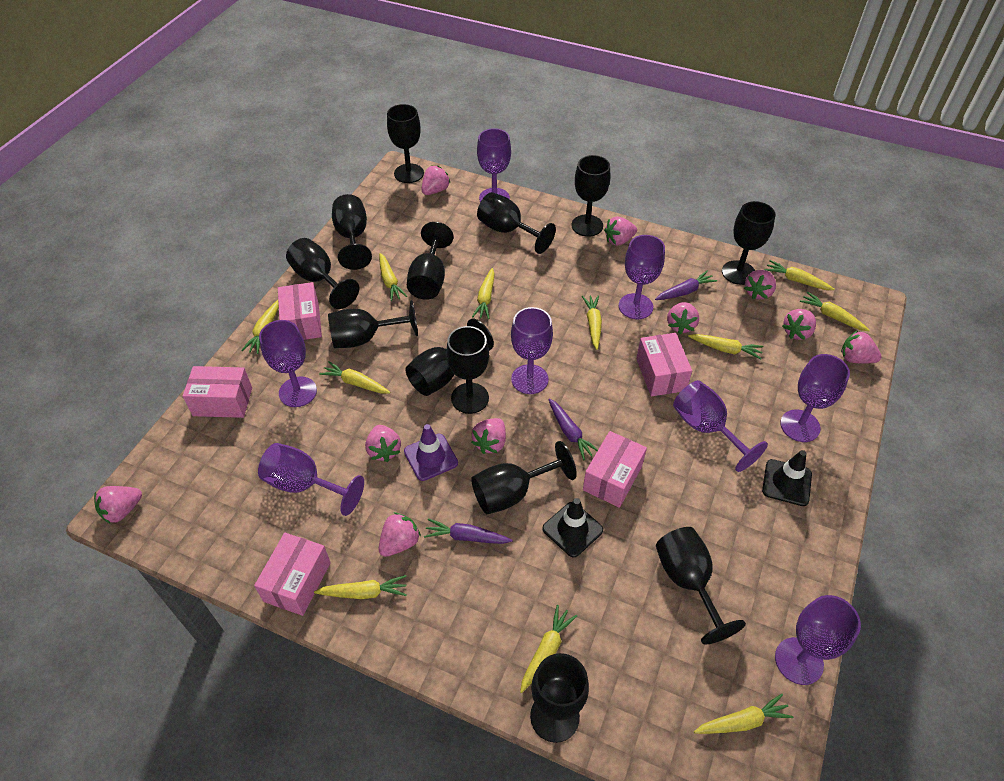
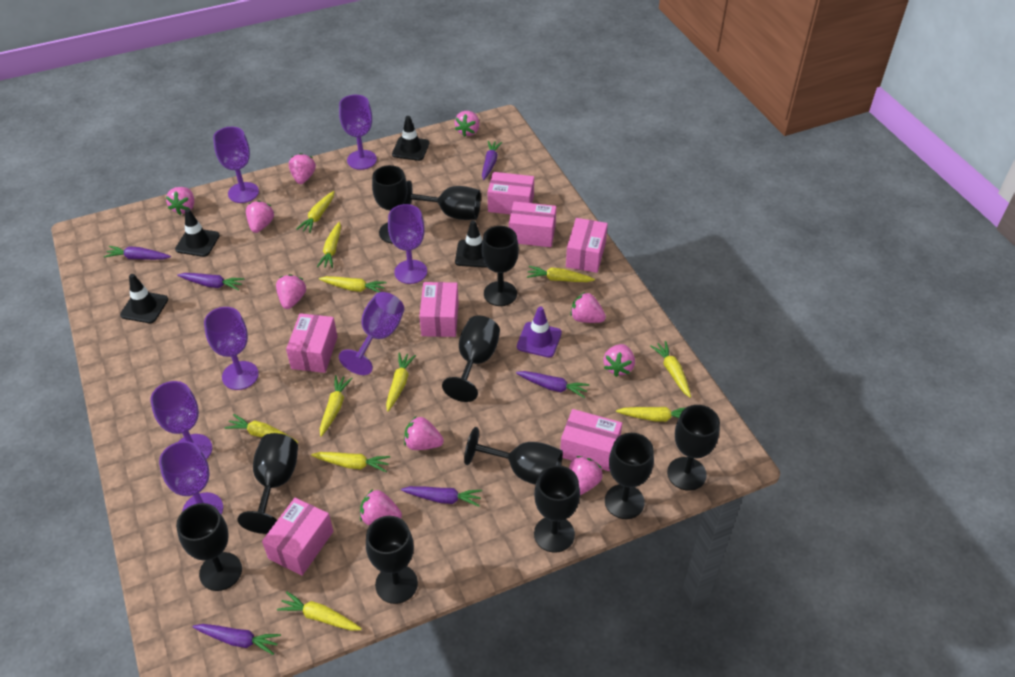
black goblet: 13 -> 11
black traffic cone: 2 -> 4
pink box: 5 -> 7
purple carrot: 3 -> 6
purple goblet: 8 -> 7

